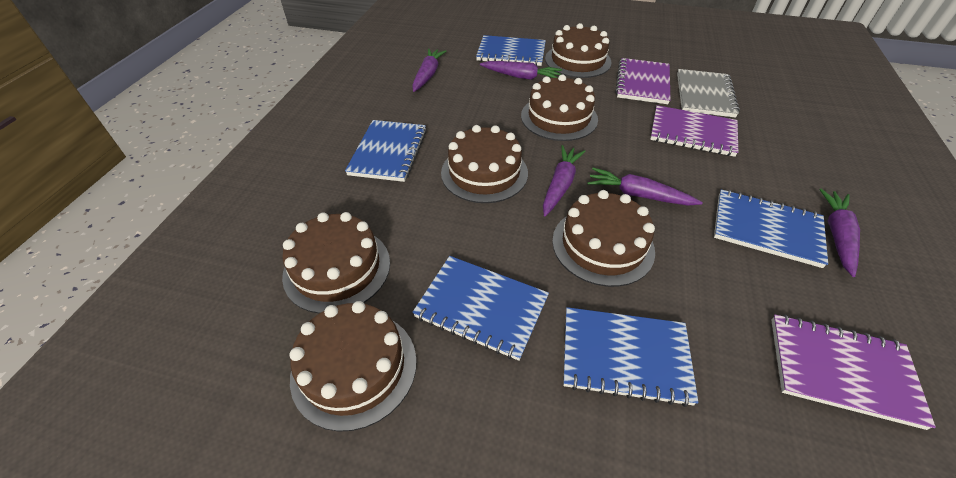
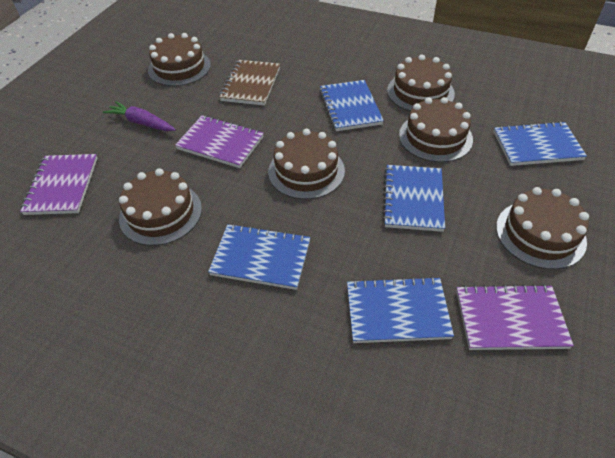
brown notebook: 0 -> 1
grey notebook: 1 -> 0
purple carrot: 5 -> 1

